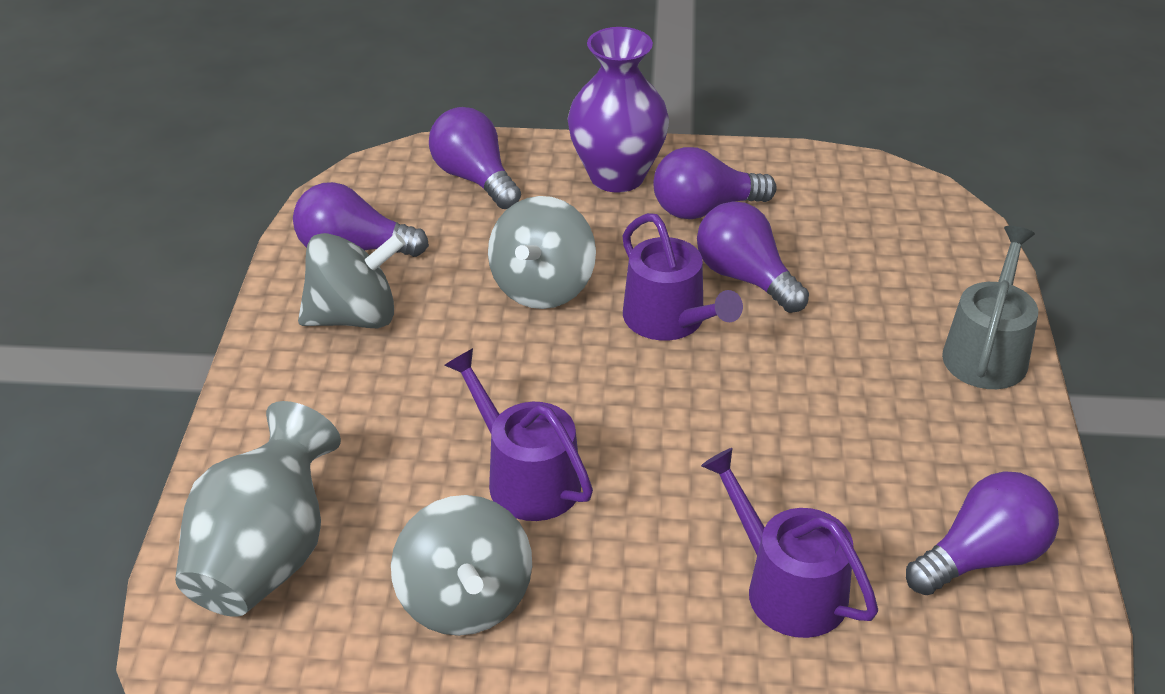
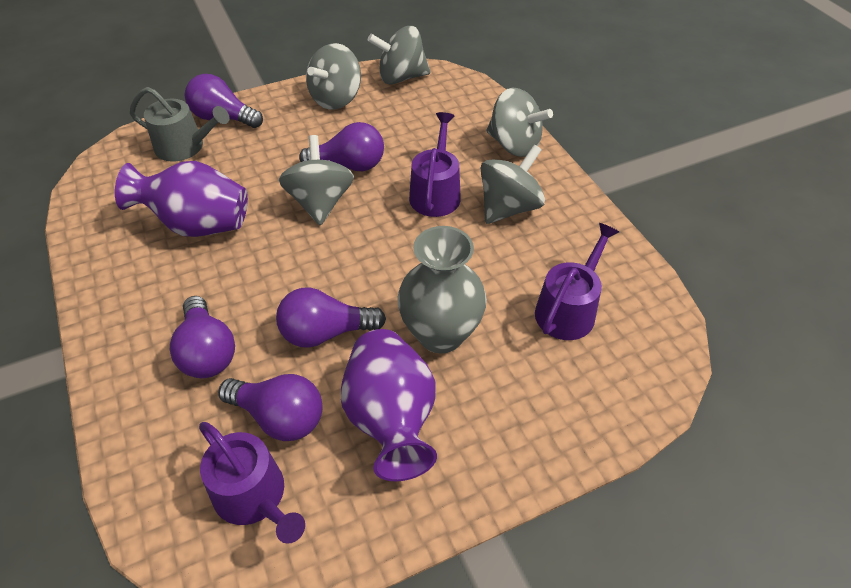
grey spinning top: 3 -> 5
purple vase: 1 -> 2

